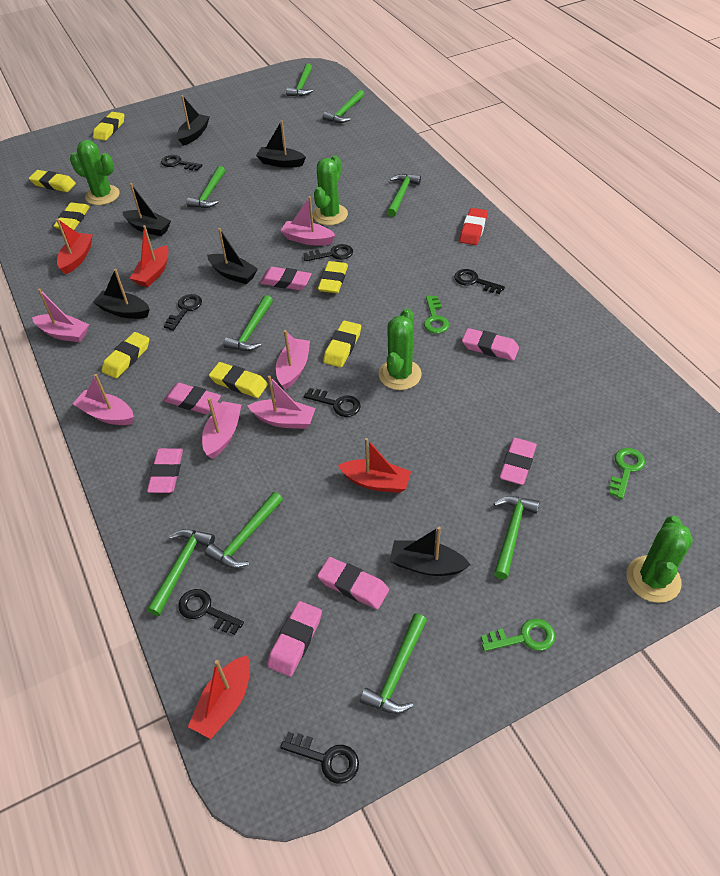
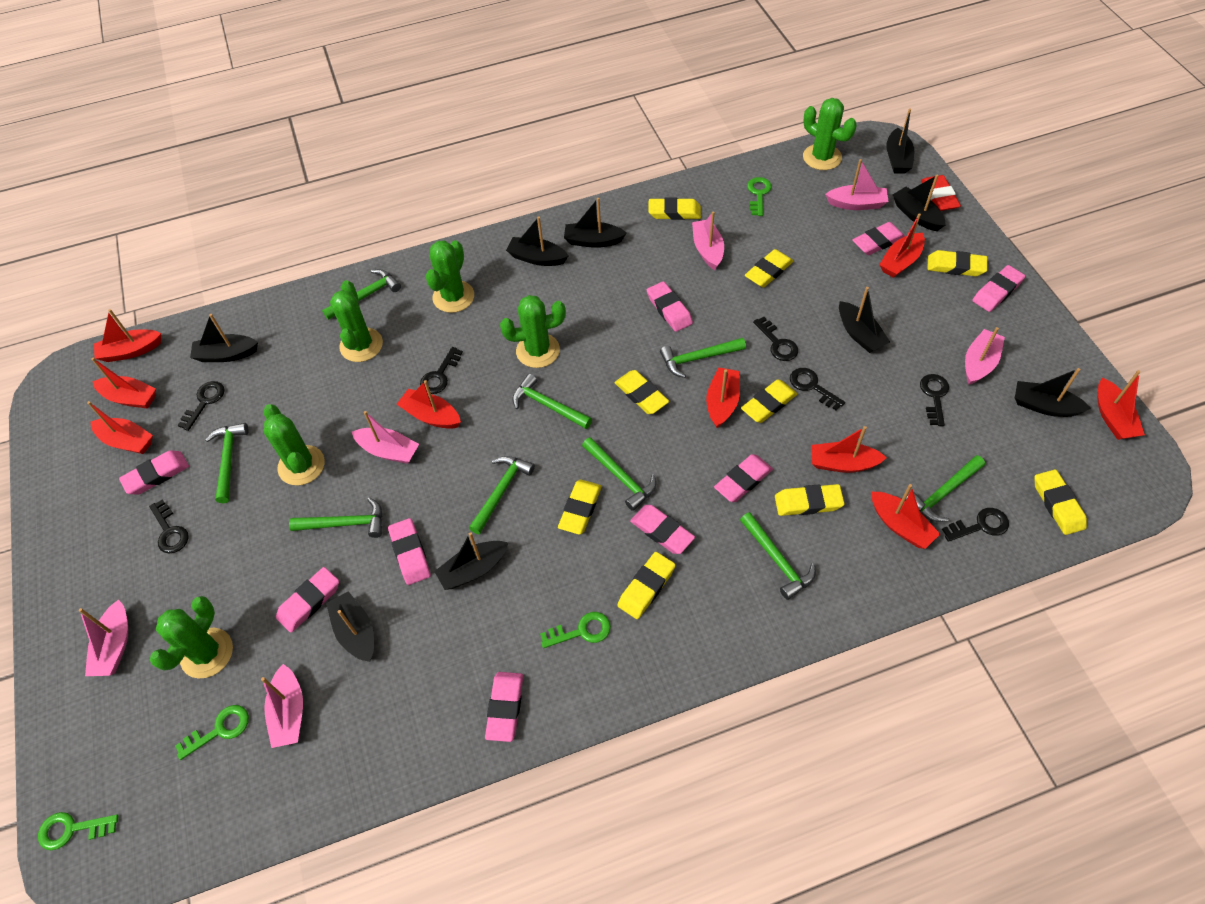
black boat: 6 -> 9
green cactus: 4 -> 6
green key: 3 -> 4
pink eraser: 7 -> 9
red boat: 4 -> 9
yellow eraser: 7 -> 9

